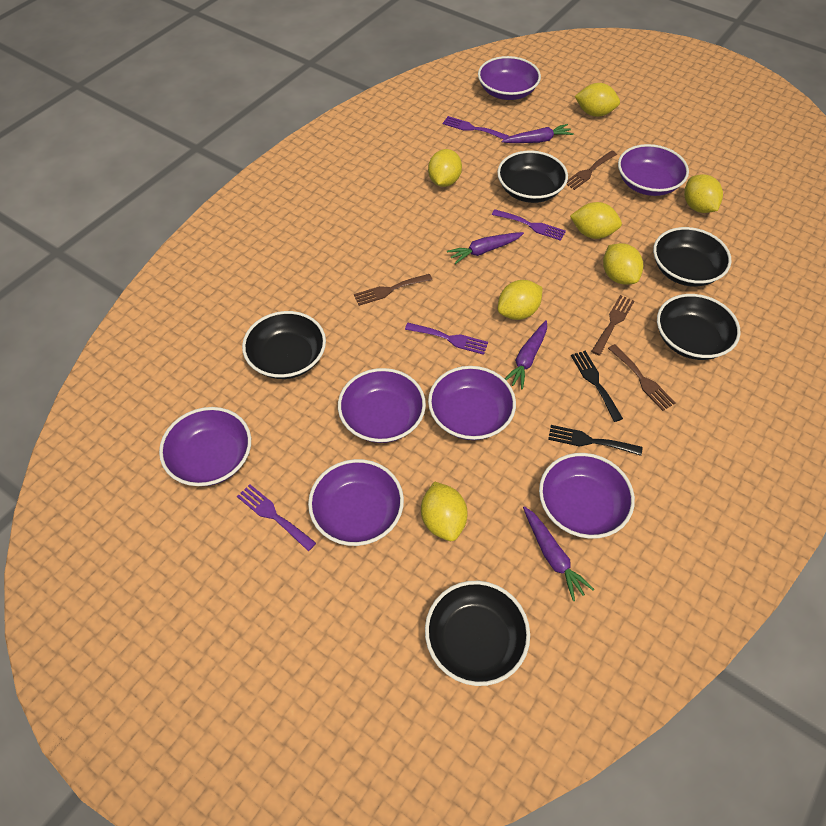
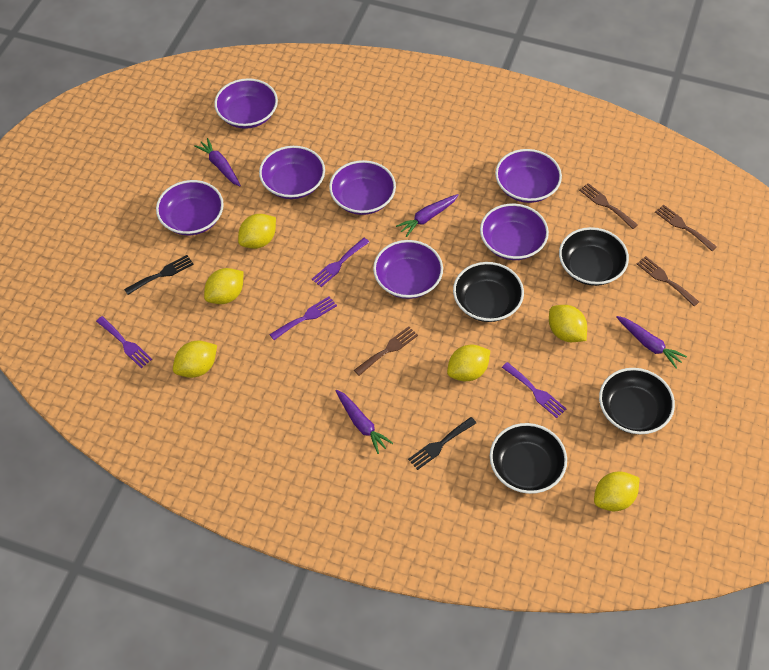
black bowl: 5 -> 4
yellow lemon: 7 -> 6

